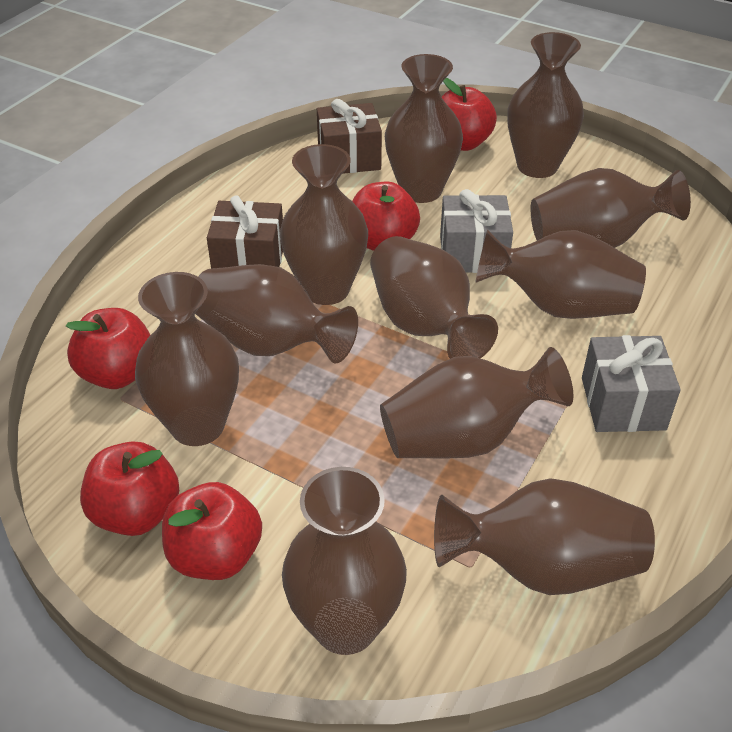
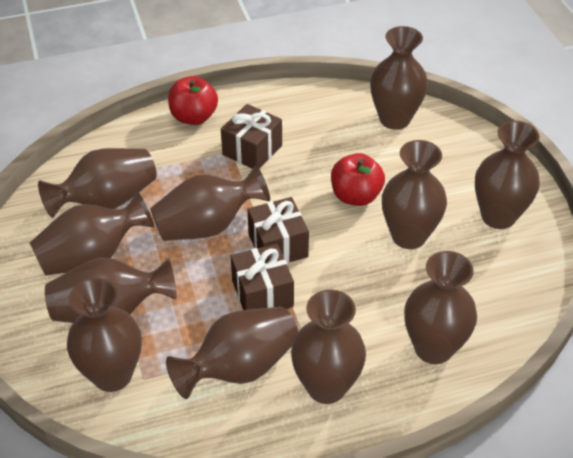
brown gift: 2 -> 3
grey gift: 2 -> 0
red apple: 5 -> 2

